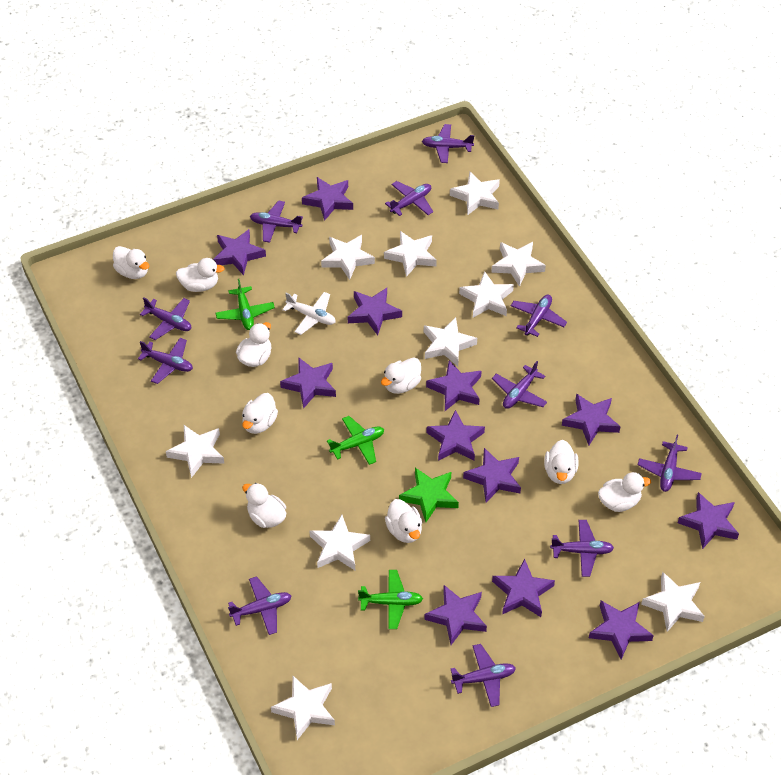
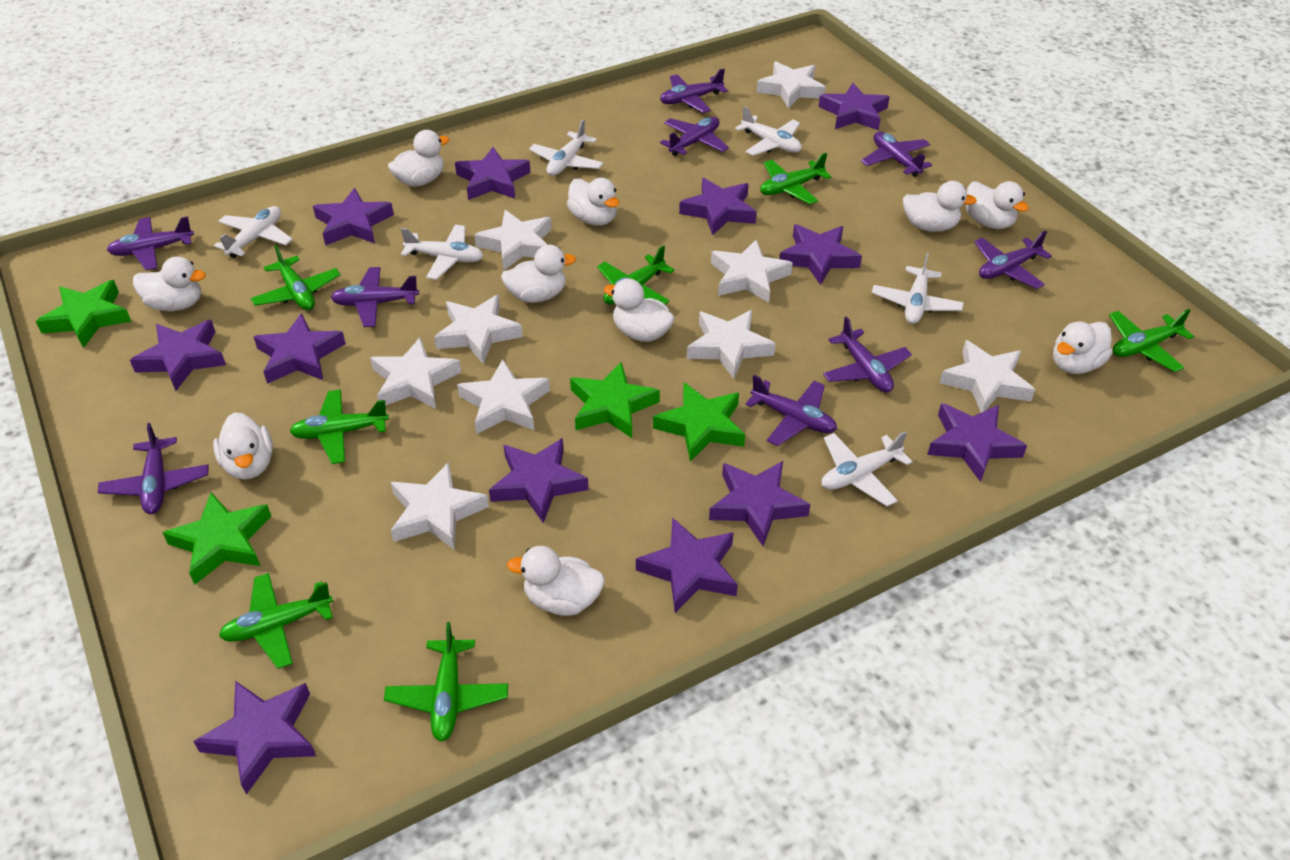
green plane: 3 -> 7
green star: 1 -> 4
purple plane: 11 -> 9
white duck: 9 -> 10
white plane: 1 -> 6
white star: 10 -> 9

